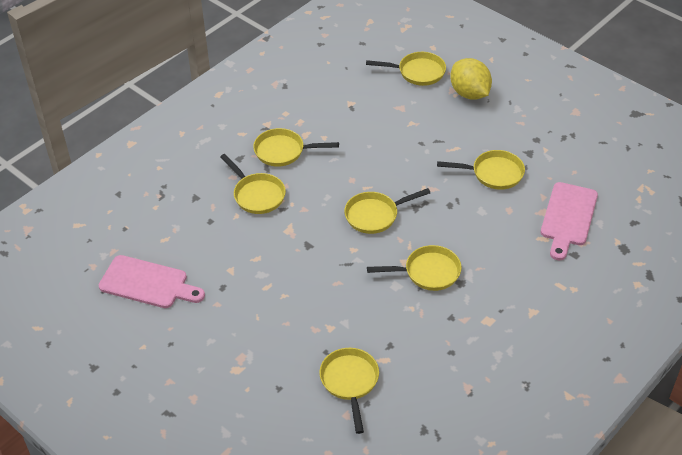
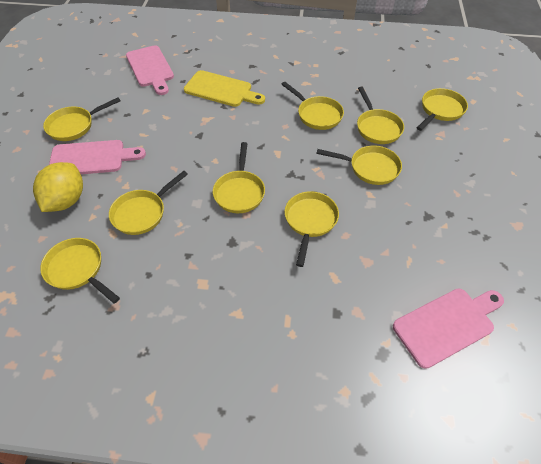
pink cutting board: 2 -> 3
yellow cutting board: 0 -> 1
yellow pan: 7 -> 9

